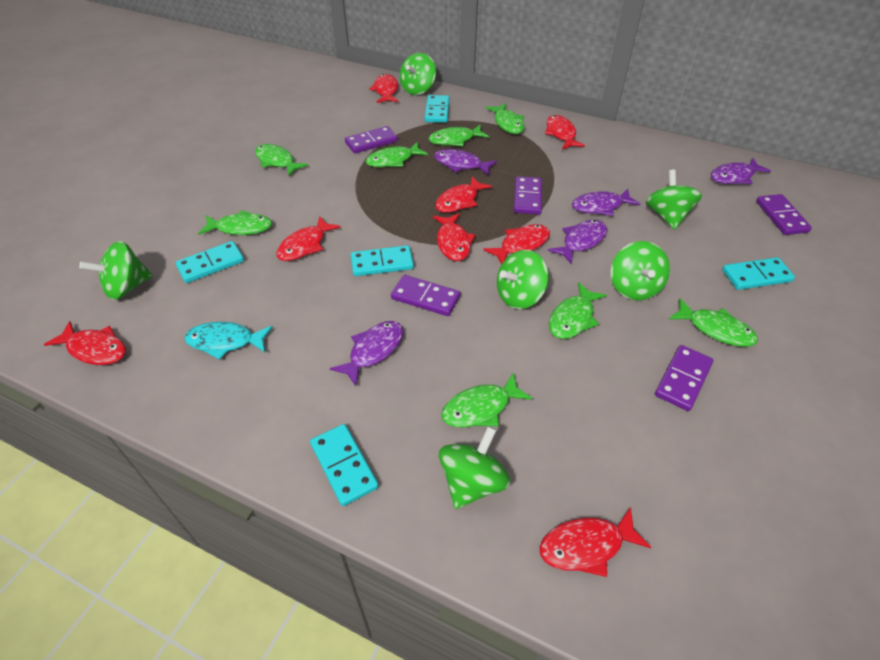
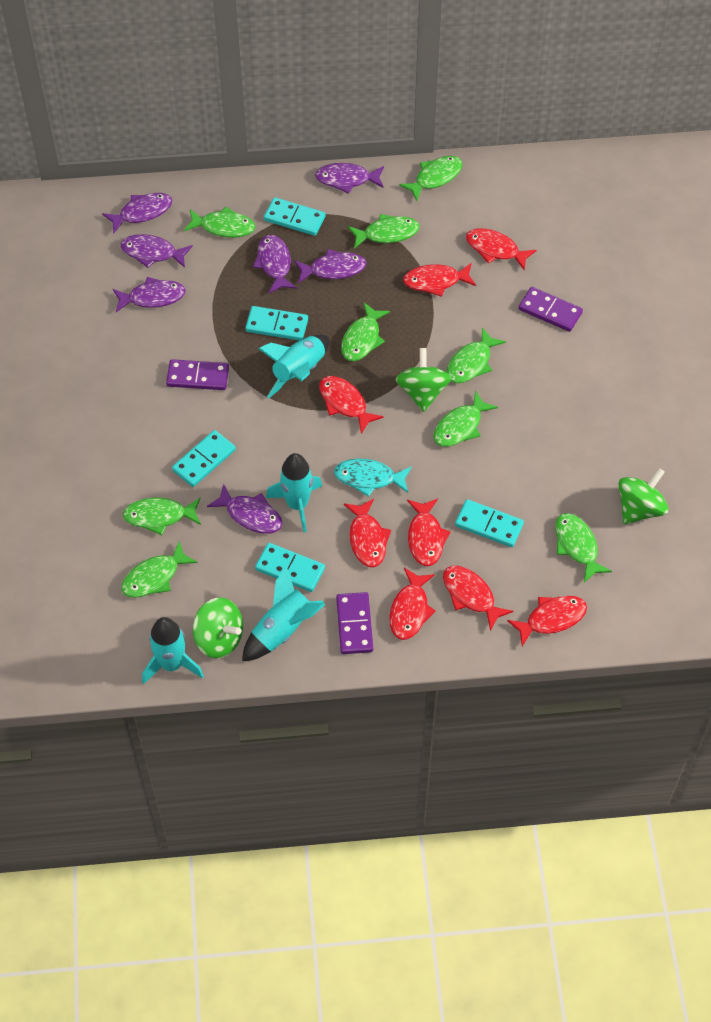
green fish: 8 -> 9
green spinning top: 6 -> 3
purple domino: 5 -> 3
purple fish: 5 -> 7
turquoise rocket: 0 -> 4

